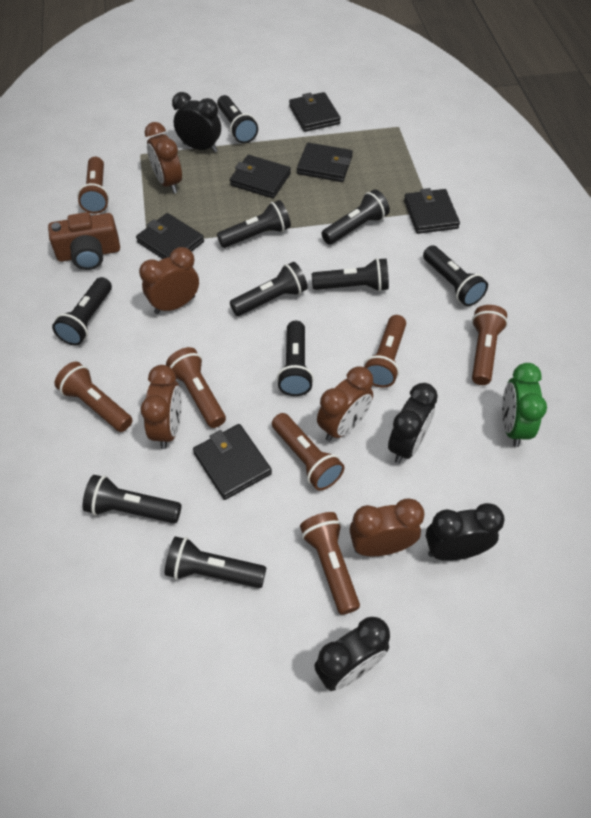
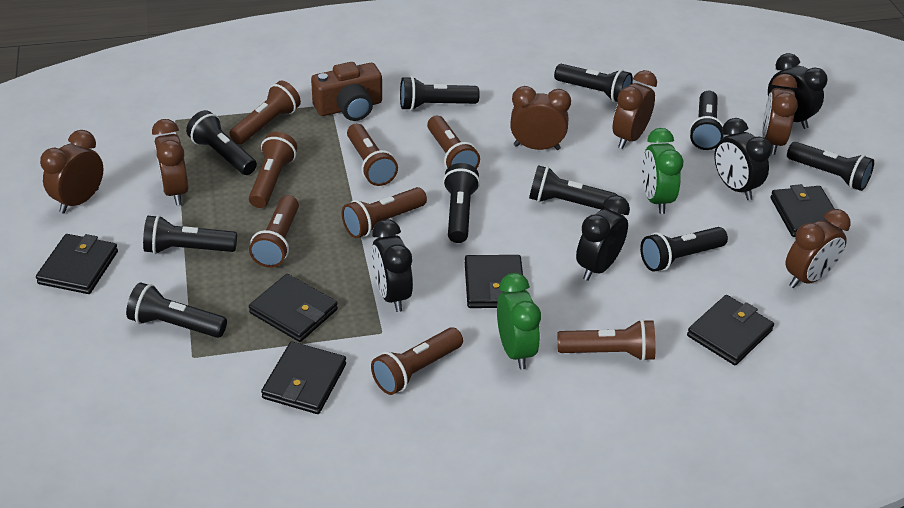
brown clock: 5 -> 6
brown flashlight: 7 -> 8
green clock: 1 -> 2

